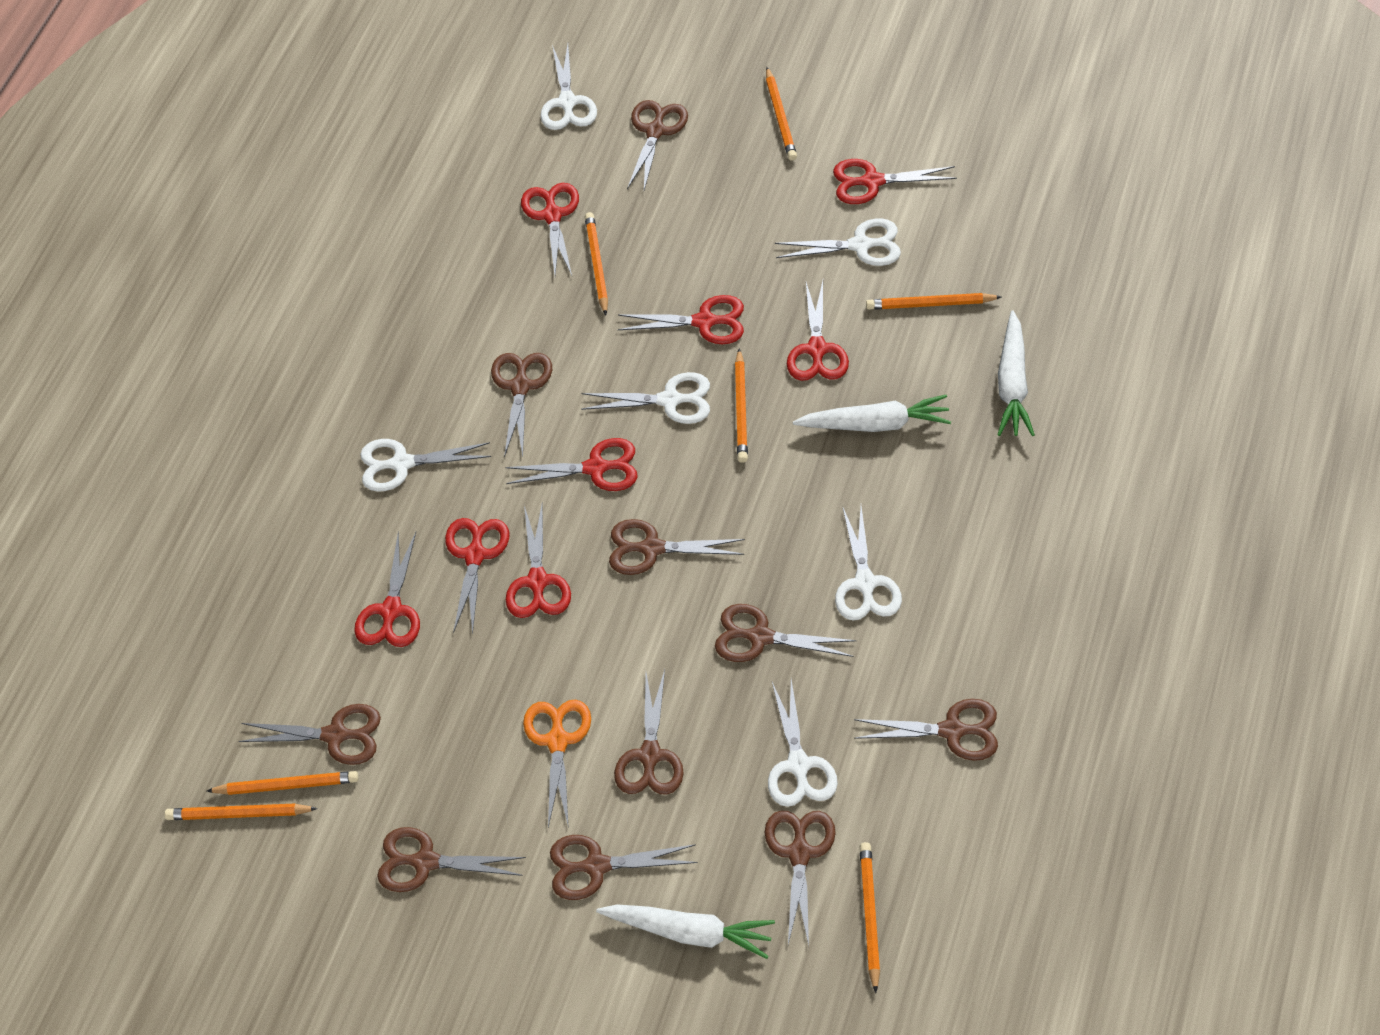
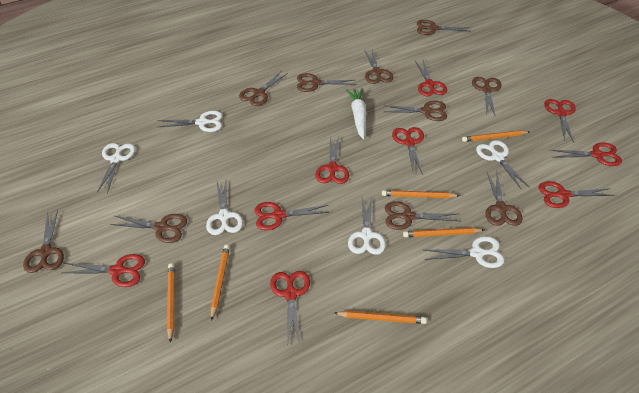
orange pencil: 7 -> 6
orange scissors: 1 -> 0
red scissors: 8 -> 9
white carrot: 3 -> 1

